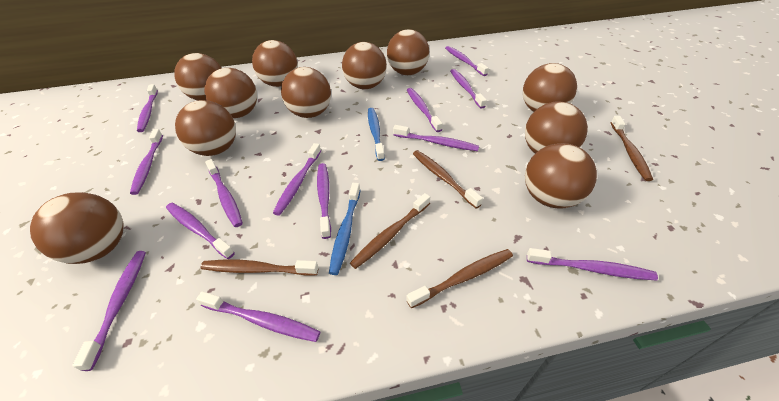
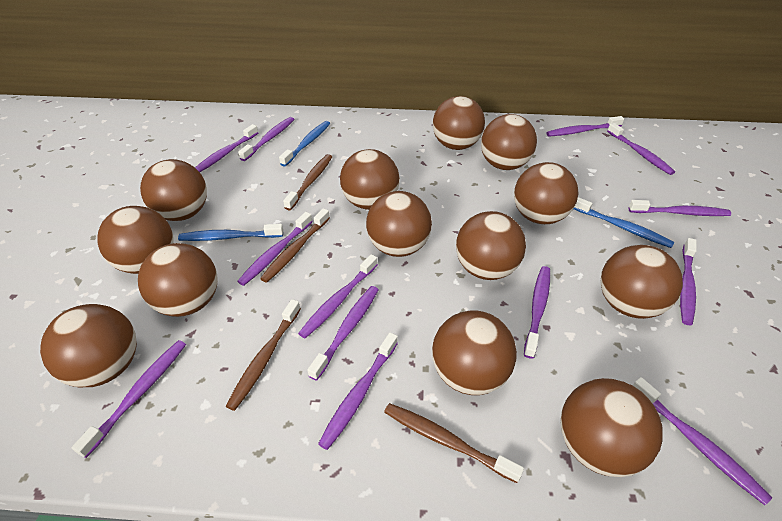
blue toothbrush: 2 -> 3
brown ball: 11 -> 13
brown toothbrush: 5 -> 4

